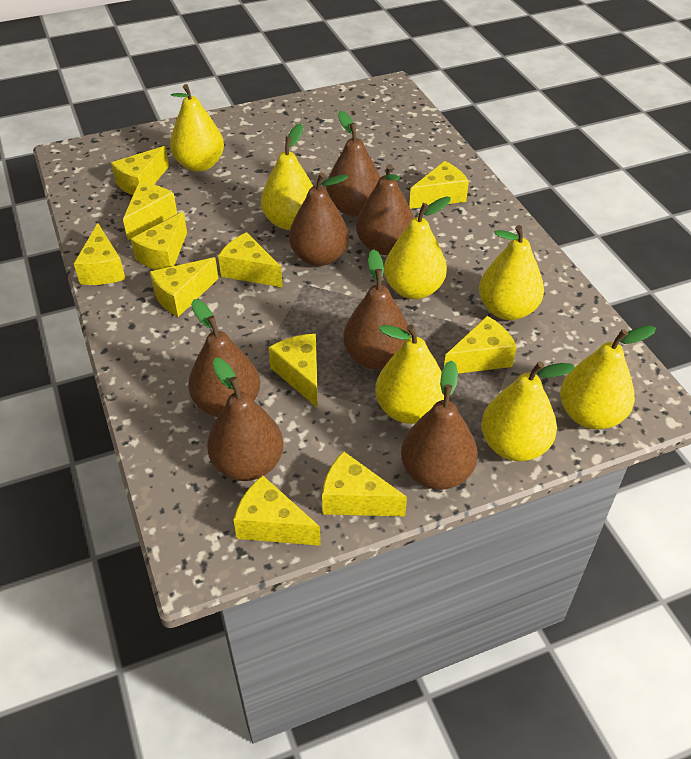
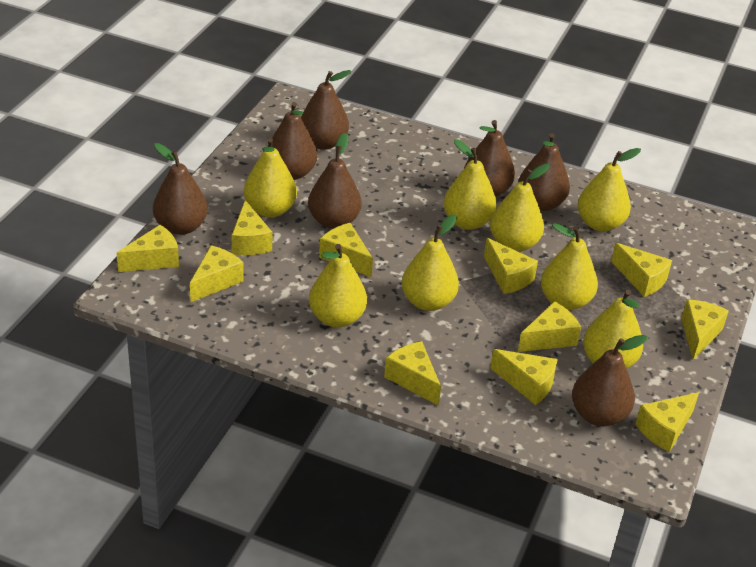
yellow pear: 7 -> 8

